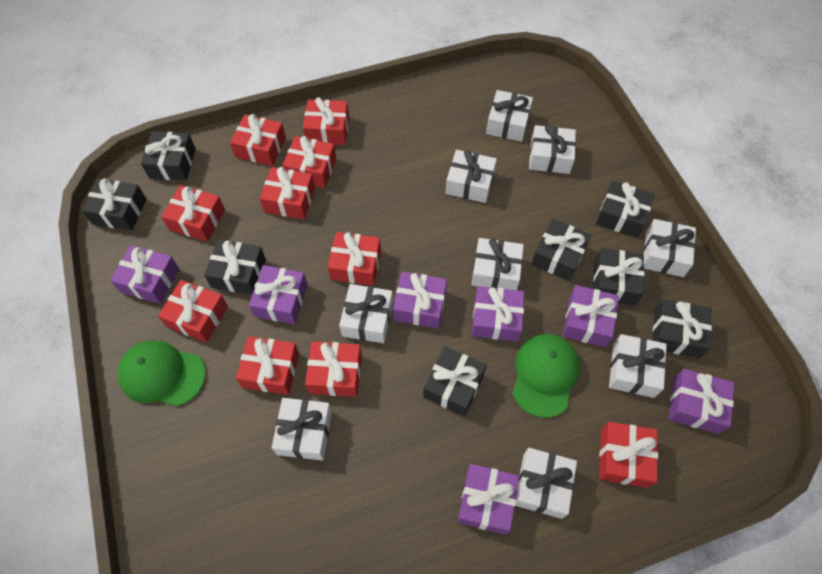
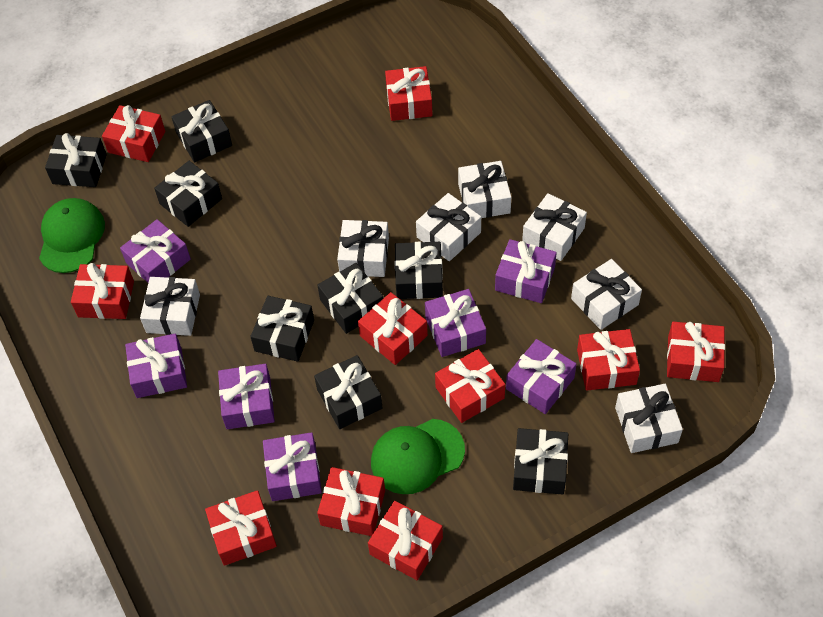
white gift: 9 -> 7

